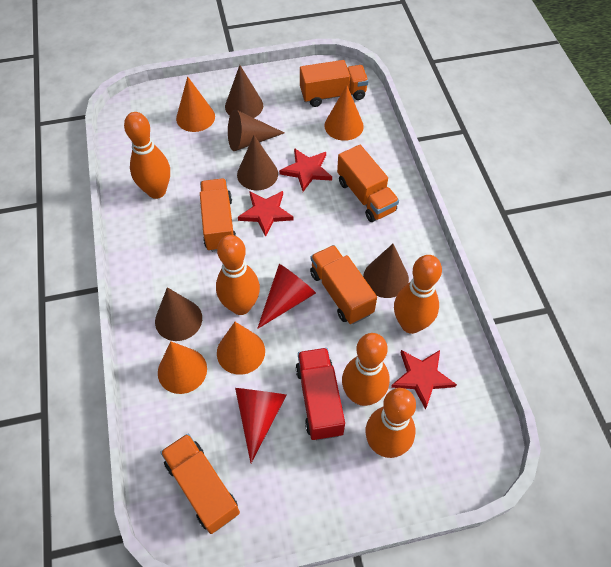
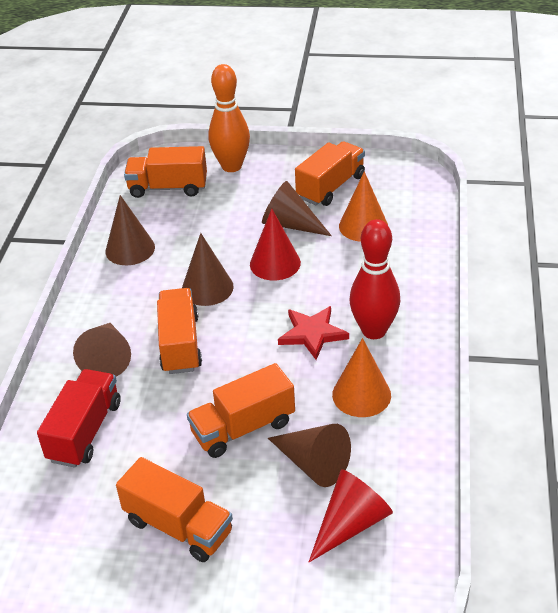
orange bowling pin: 5 -> 1
orange cone: 4 -> 2
red bowling pin: 0 -> 1
red star: 3 -> 1

